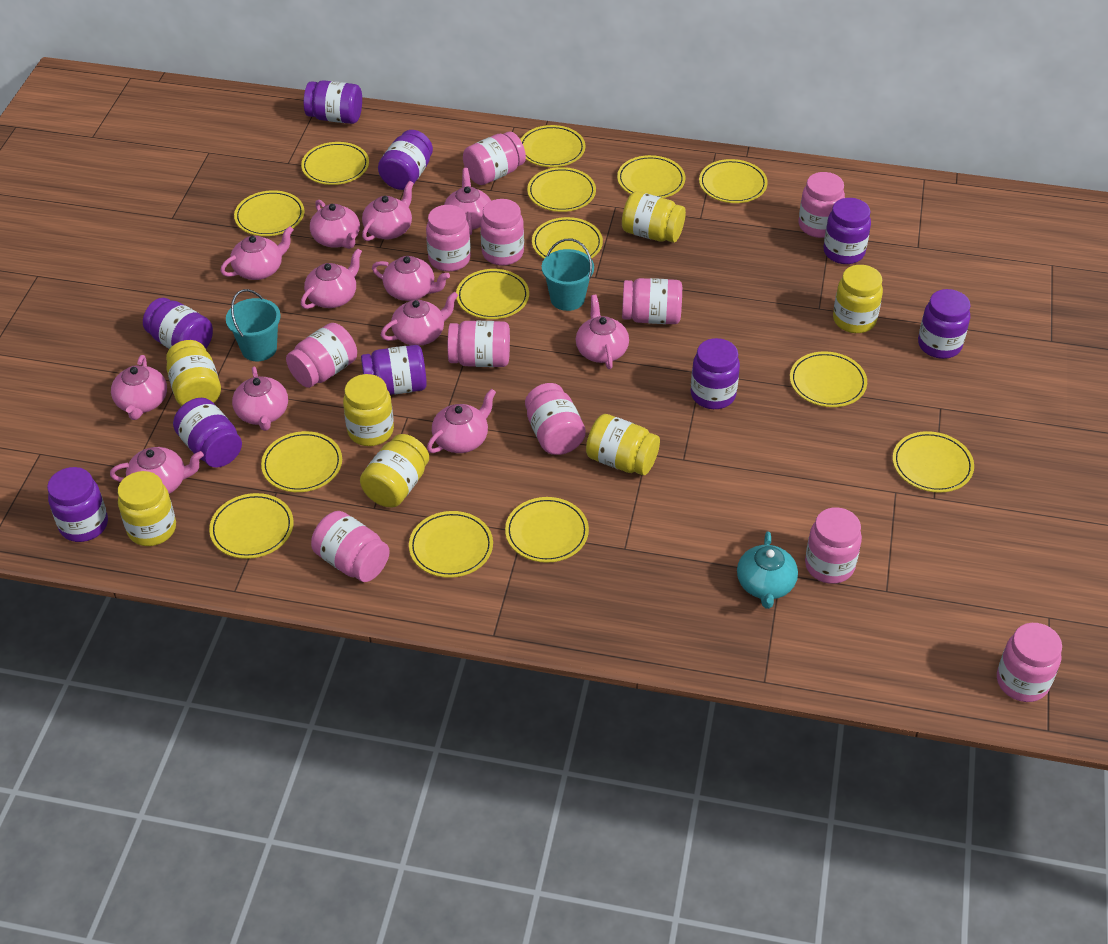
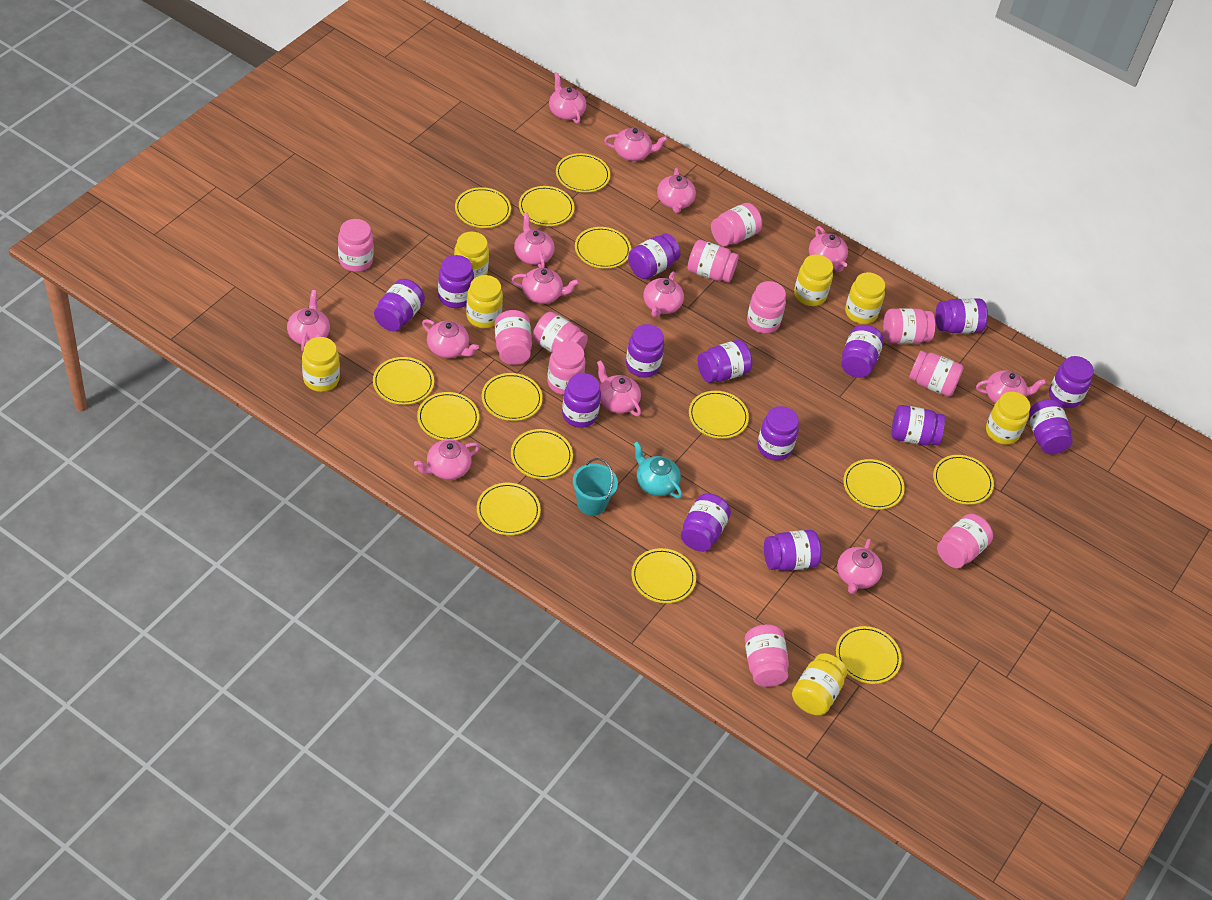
pink teapot: 12 -> 13
purple jar: 9 -> 14
turquoise bucket: 2 -> 1

